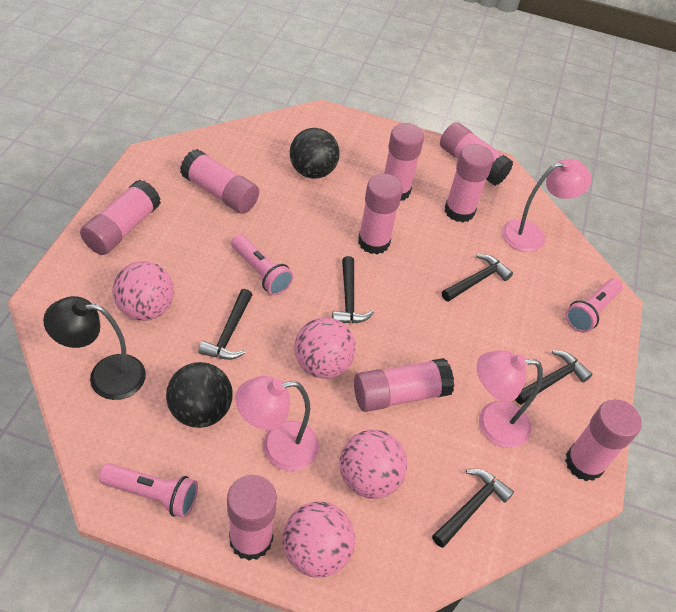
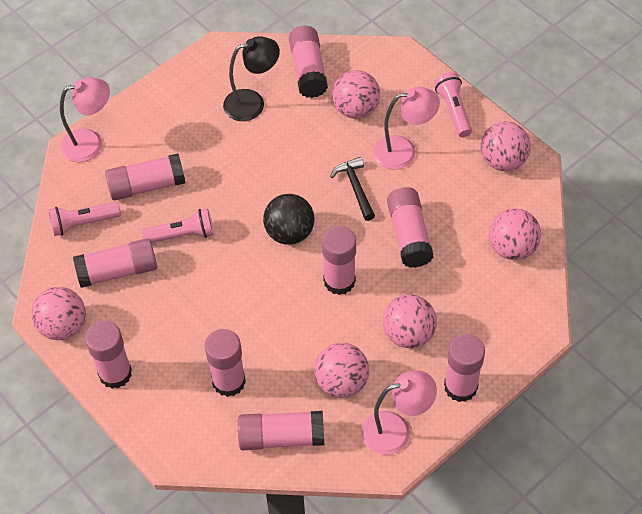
black ball: 2 -> 1
black hammer: 5 -> 1
pink ball: 4 -> 6

